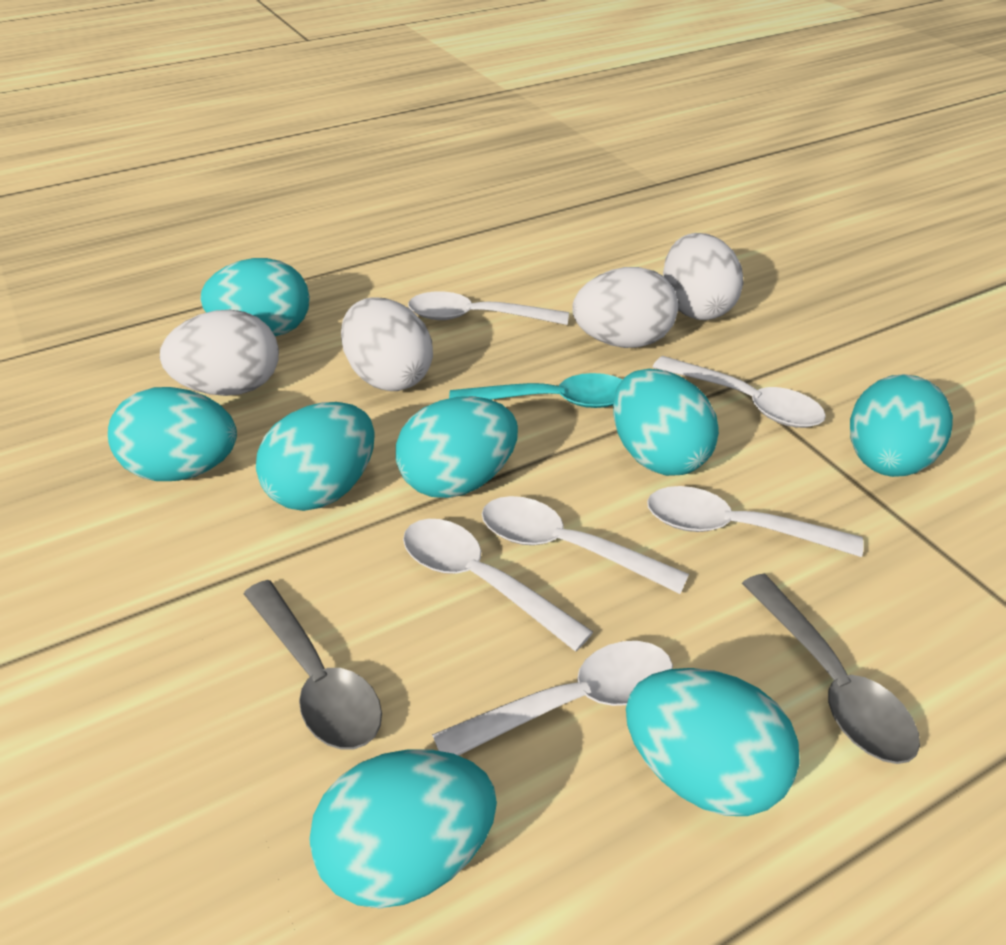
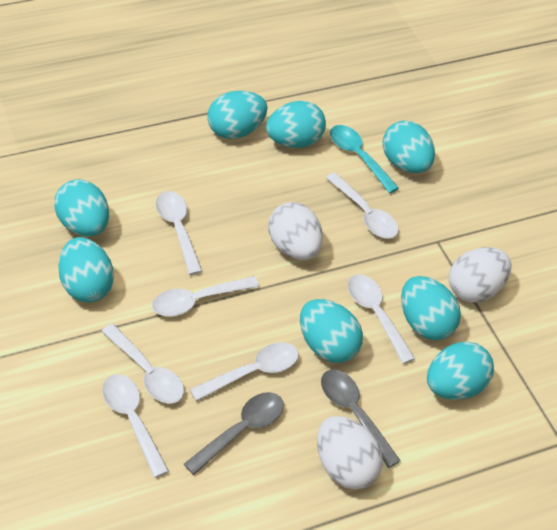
white egg: 4 -> 3
white spoon: 6 -> 7

